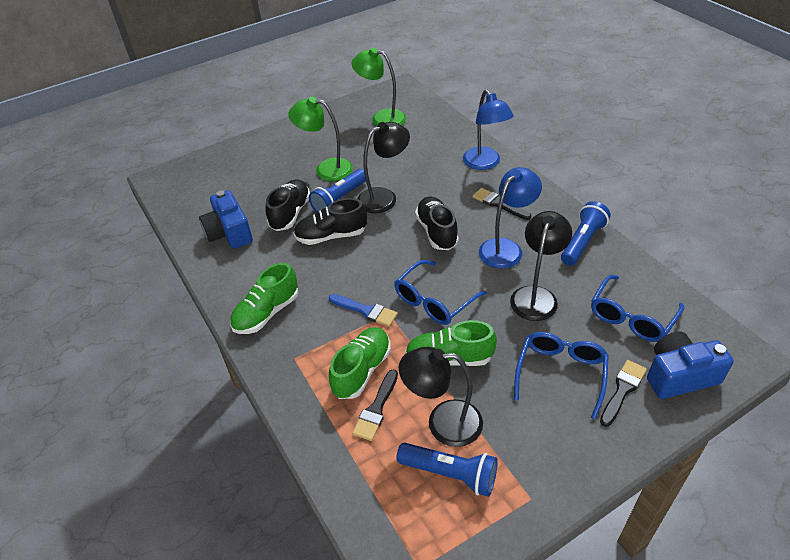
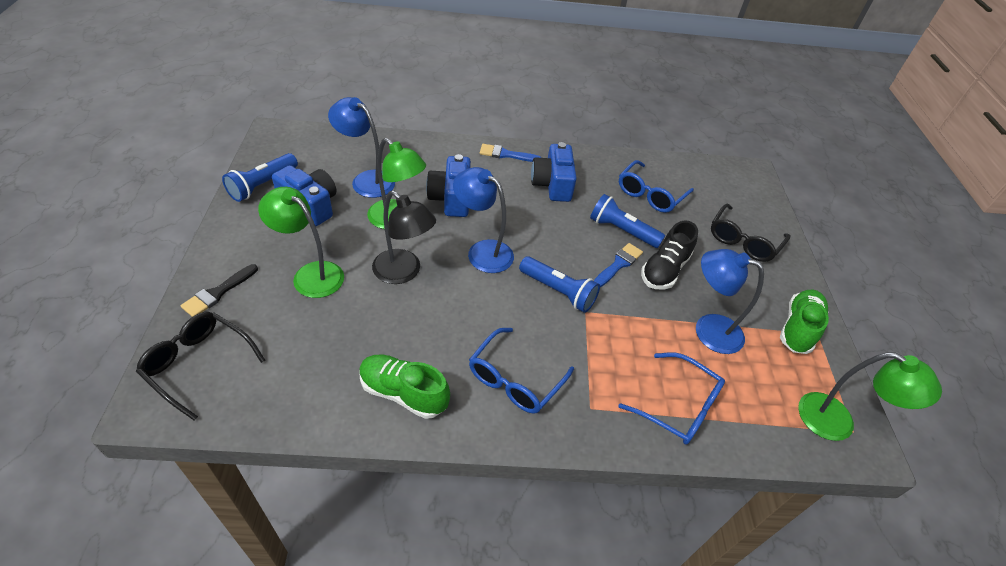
black brush: 3 -> 1
black glasses: 0 -> 2
black lamp: 3 -> 1
black shoe: 3 -> 1
blue brush: 1 -> 2
blue camera: 2 -> 3
blue lamp: 2 -> 3
green lamp: 2 -> 3
green shoe: 3 -> 2

